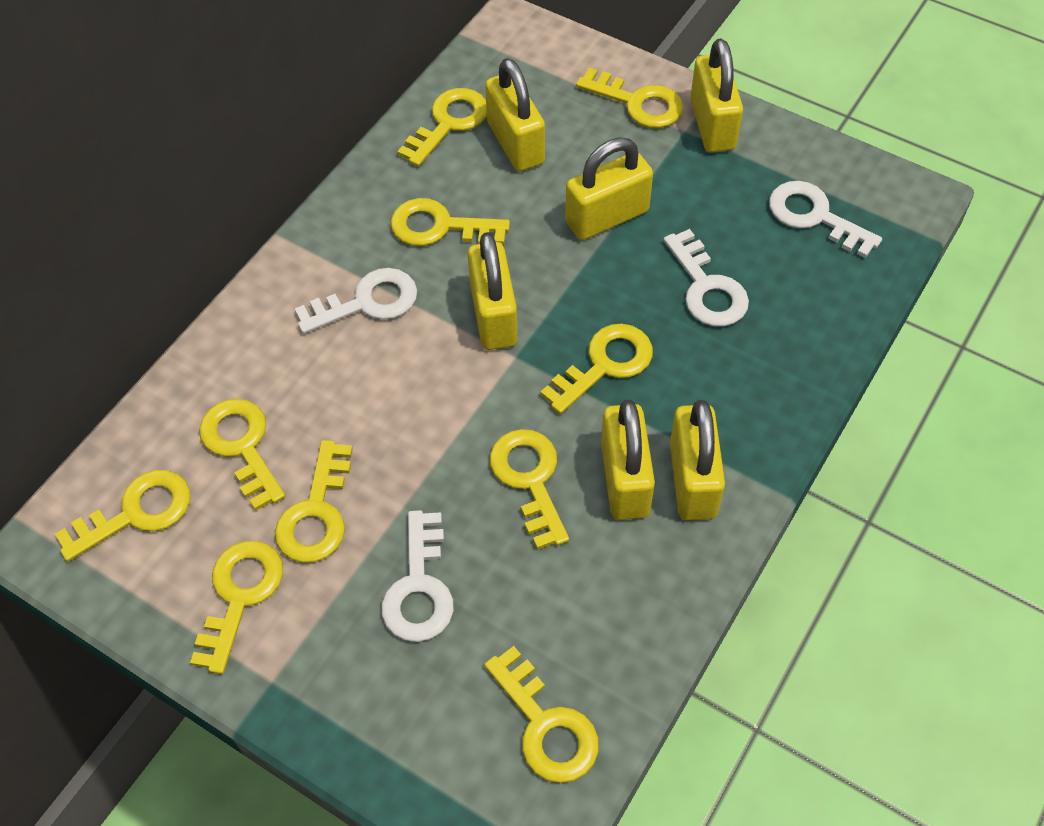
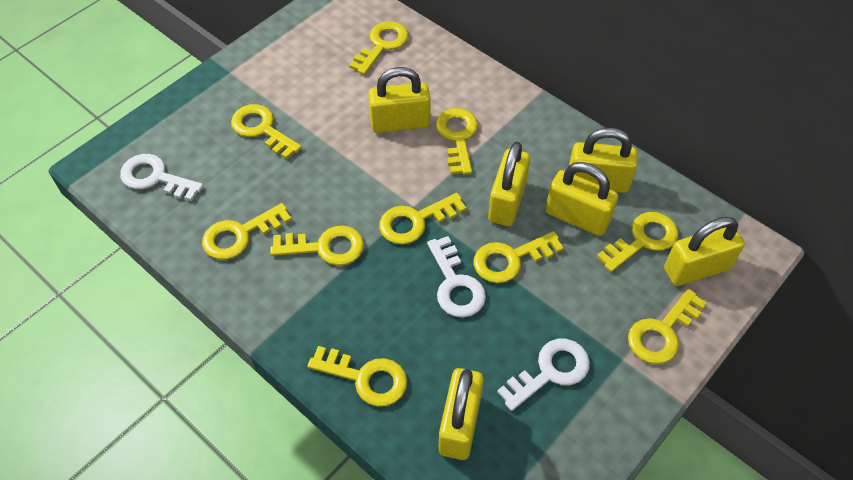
white key: 4 -> 3

